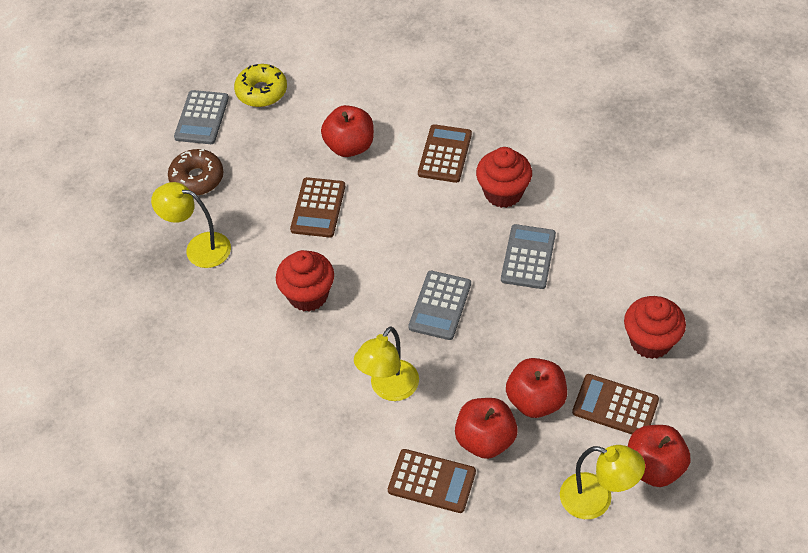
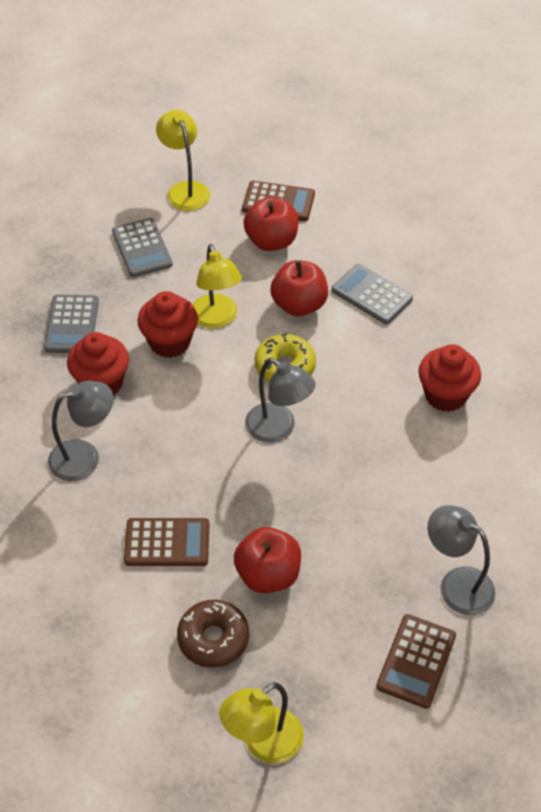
brown calculator: 4 -> 3
grey lamp: 0 -> 3
red apple: 4 -> 3

